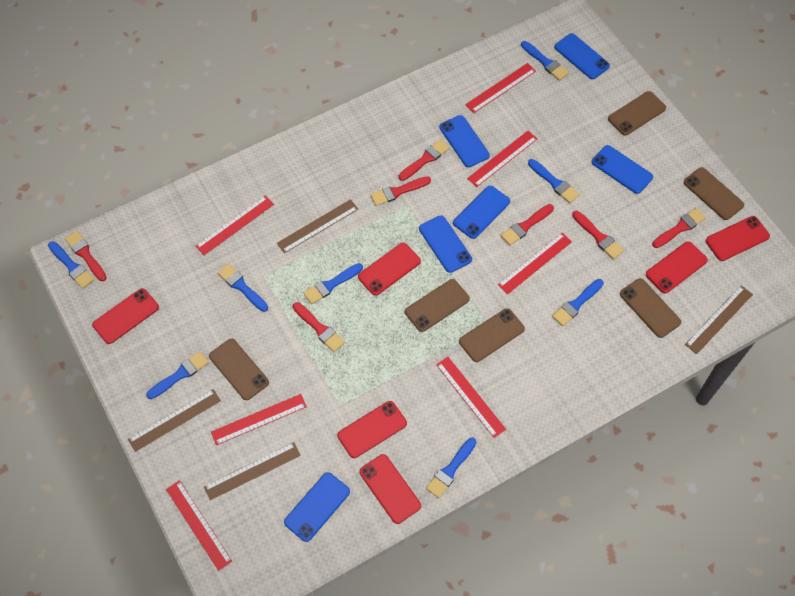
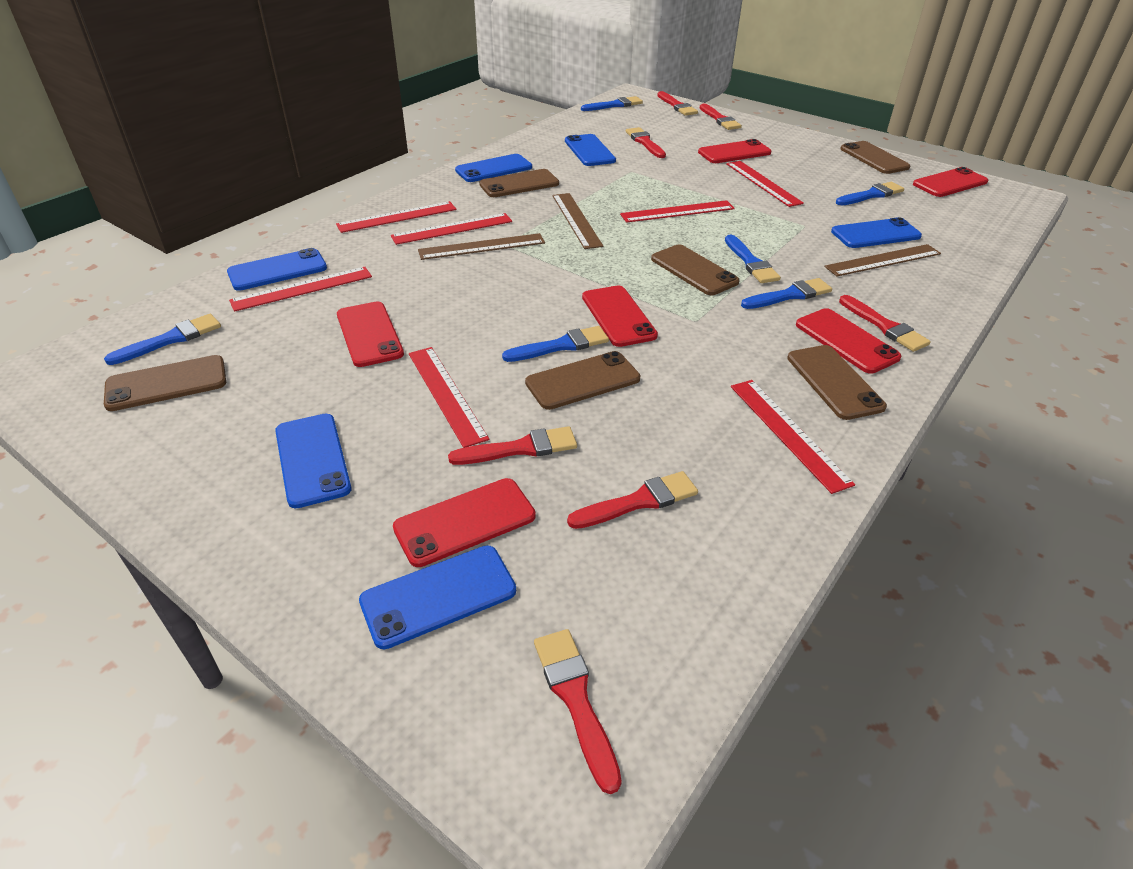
blue brush: 8 -> 6
brown ruler: 4 -> 3

